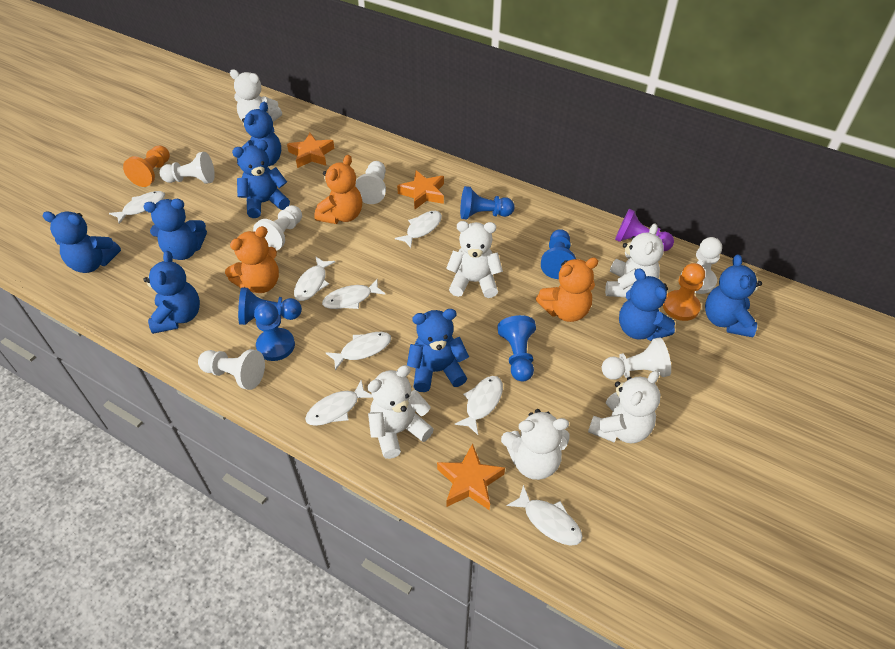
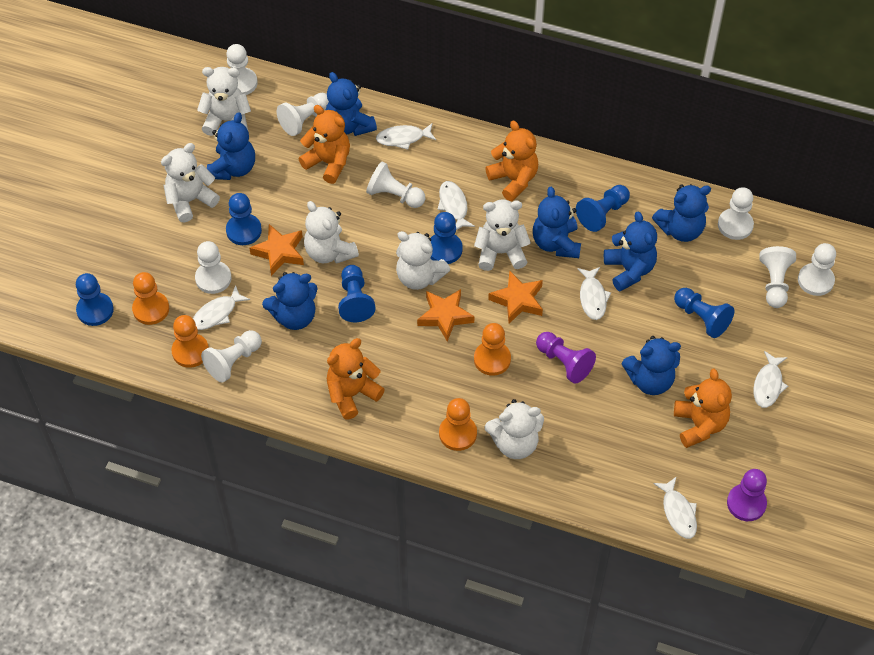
blue pawn: 5 -> 6
blue teddy bear: 8 -> 7
orange pawn: 2 -> 4
orange teddy bear: 3 -> 4
purple pawn: 1 -> 2
white fish: 8 -> 6
white pawn: 6 -> 8

